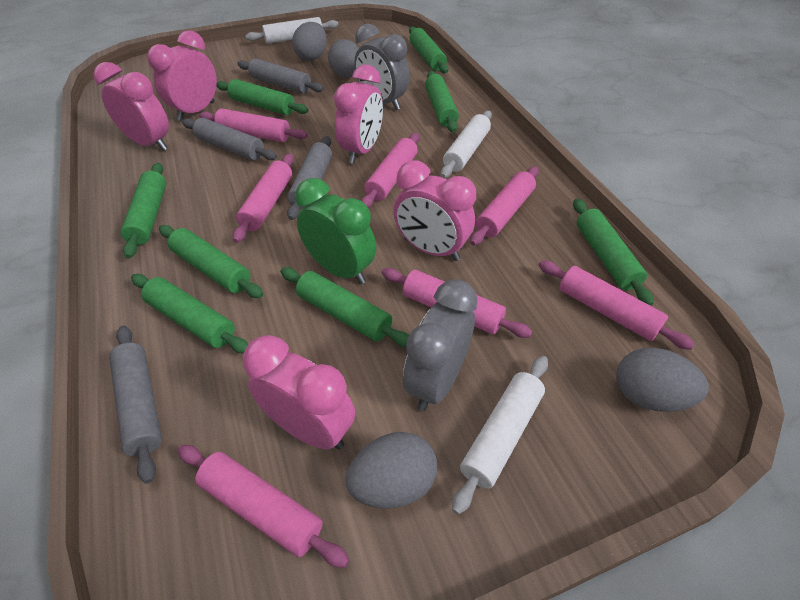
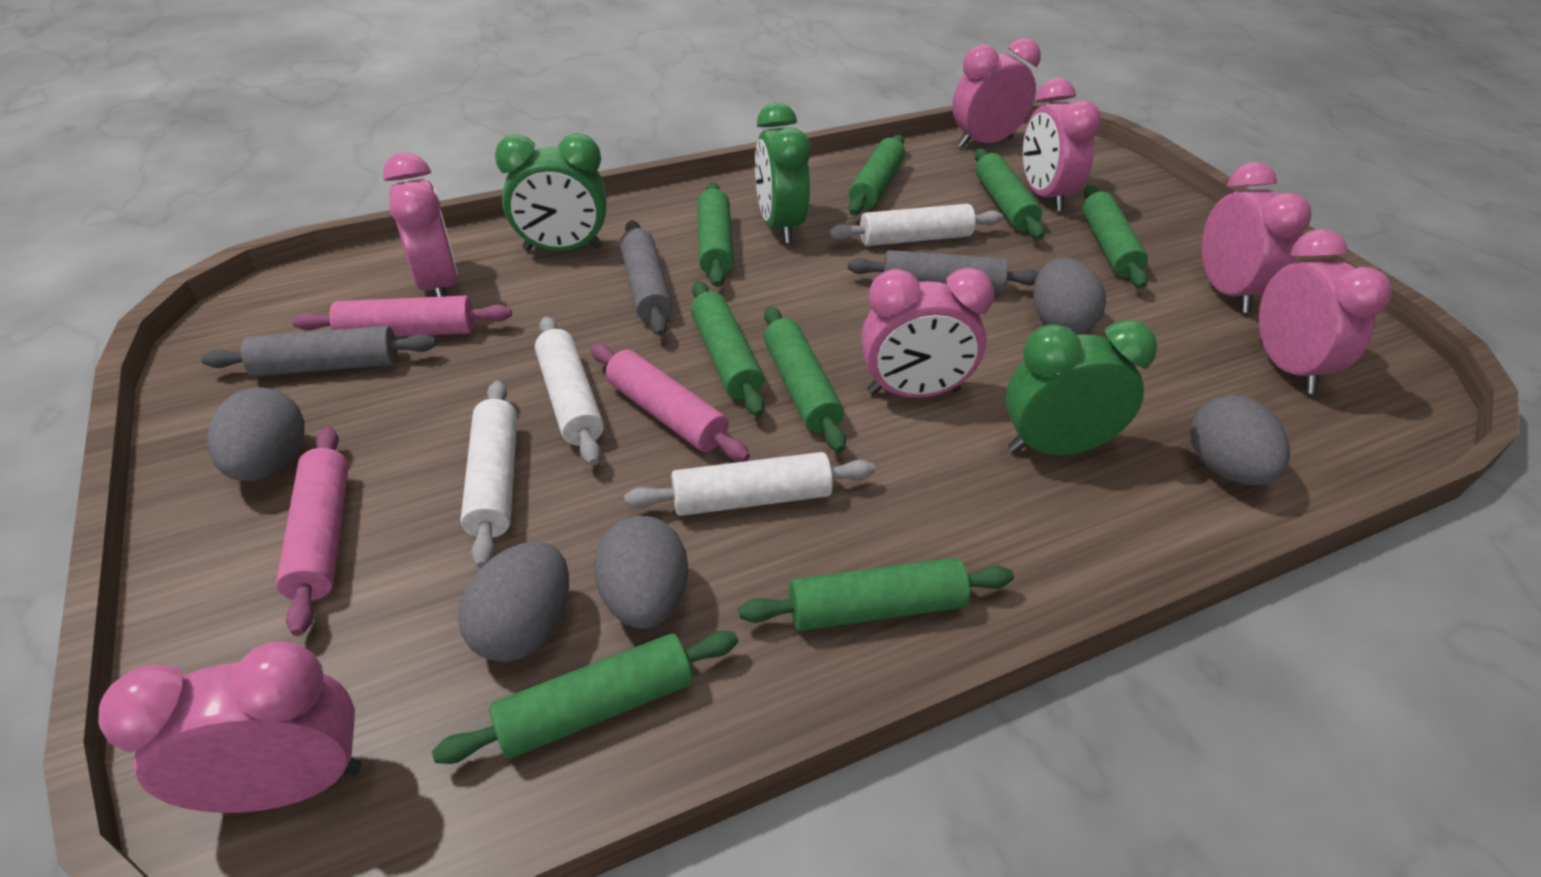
green clock: 1 -> 3
grey clock: 2 -> 0
grey egg: 4 -> 5
grey rolling pin: 4 -> 3
pink clock: 5 -> 7
pink rolling pin: 7 -> 3
white rolling pin: 3 -> 4

